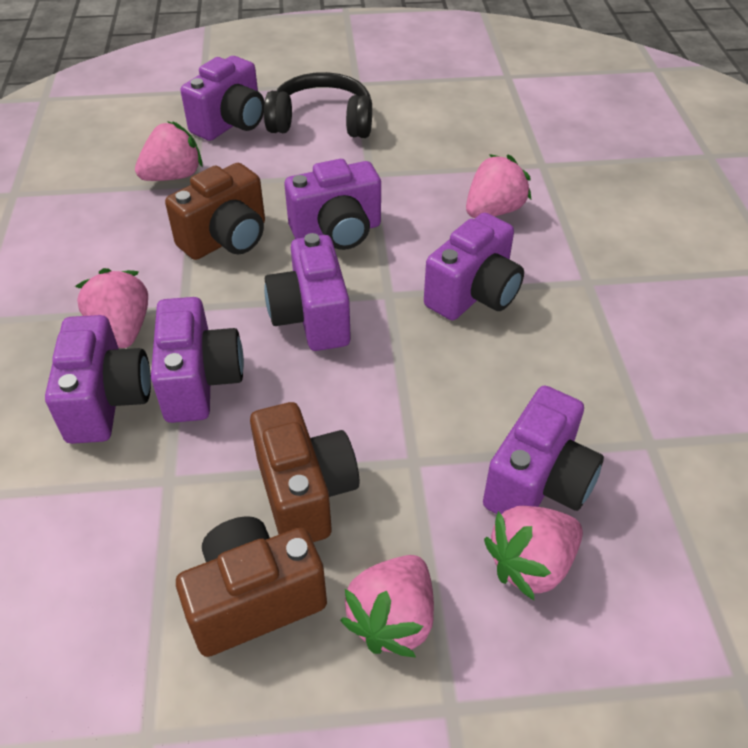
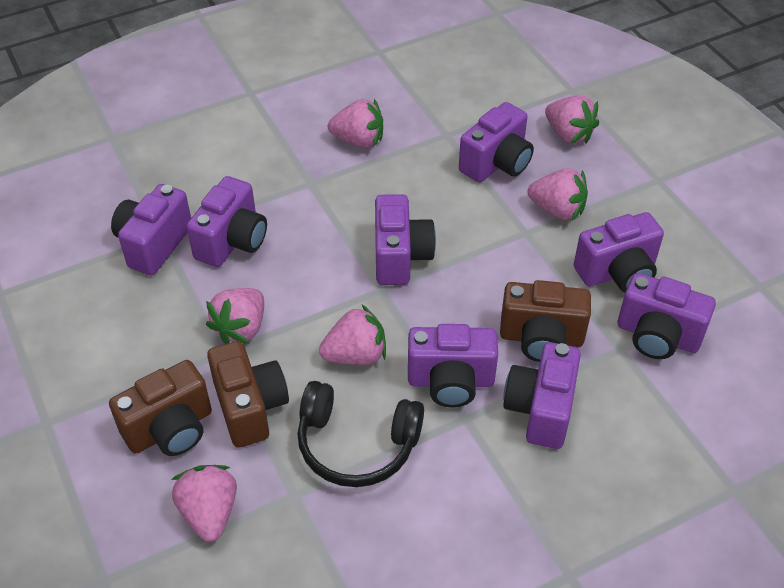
pink strawberry: 5 -> 6
purple camera: 7 -> 8

